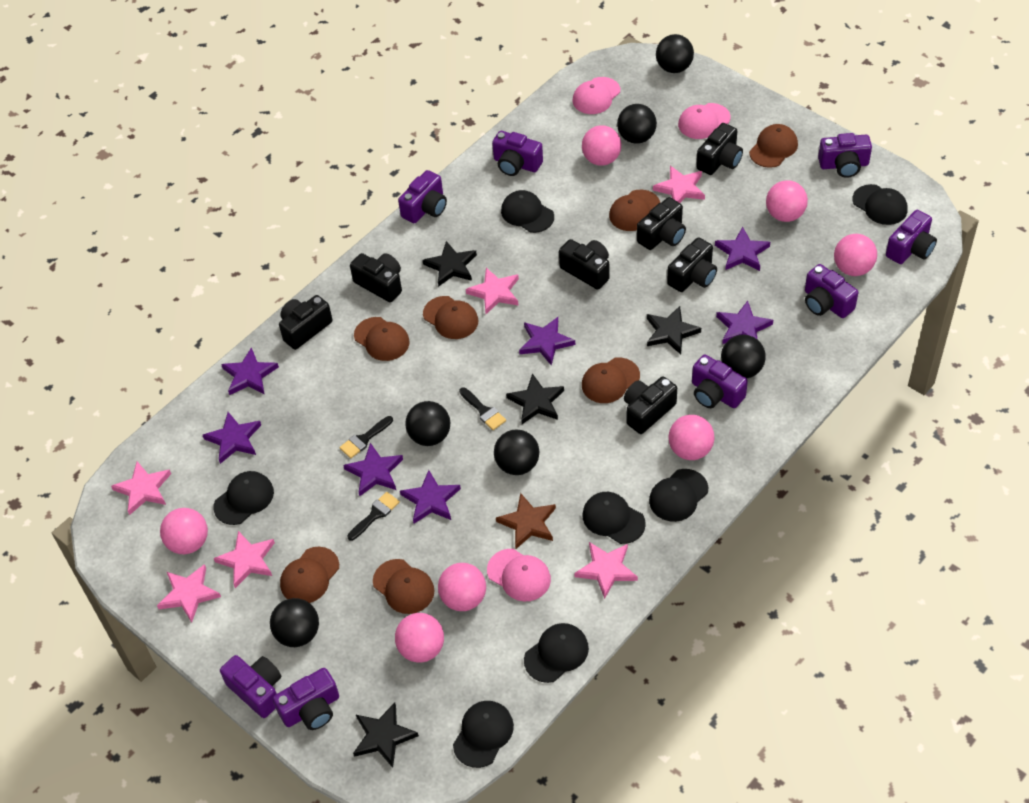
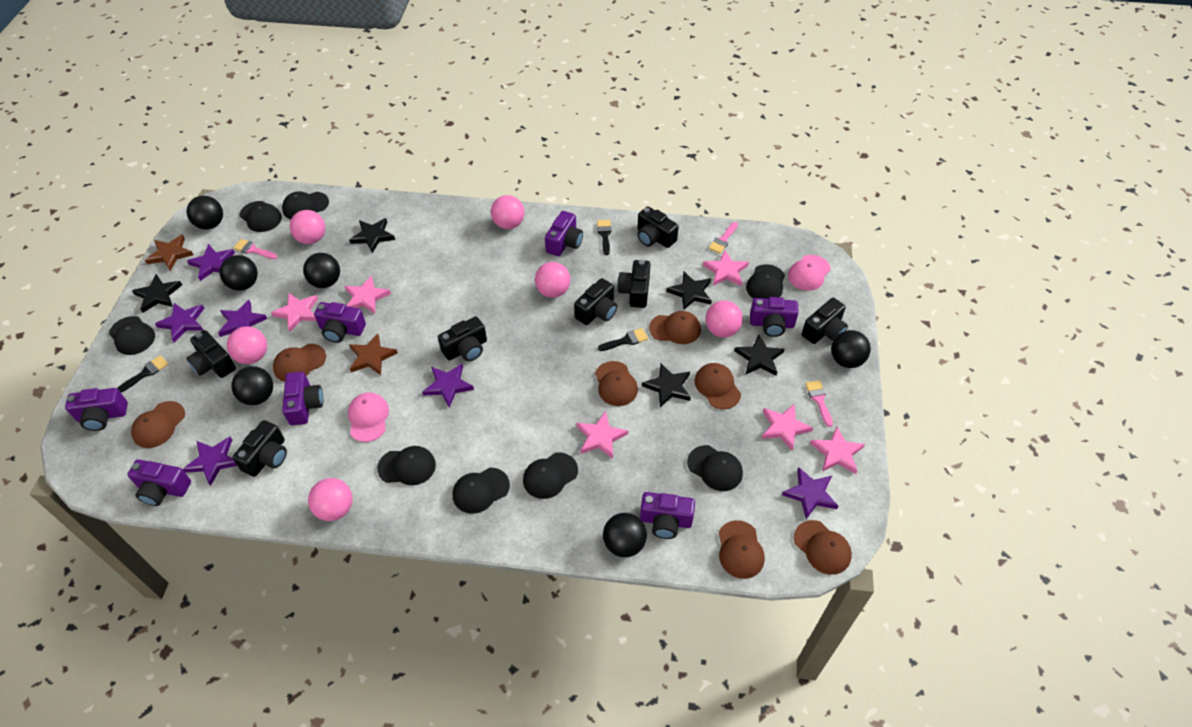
black cap: 7 -> 8
black star: 4 -> 5
brown star: 1 -> 2
pink ball: 7 -> 6
pink brush: 0 -> 3
pink cap: 3 -> 2
purple camera: 8 -> 7
purple star: 7 -> 6

